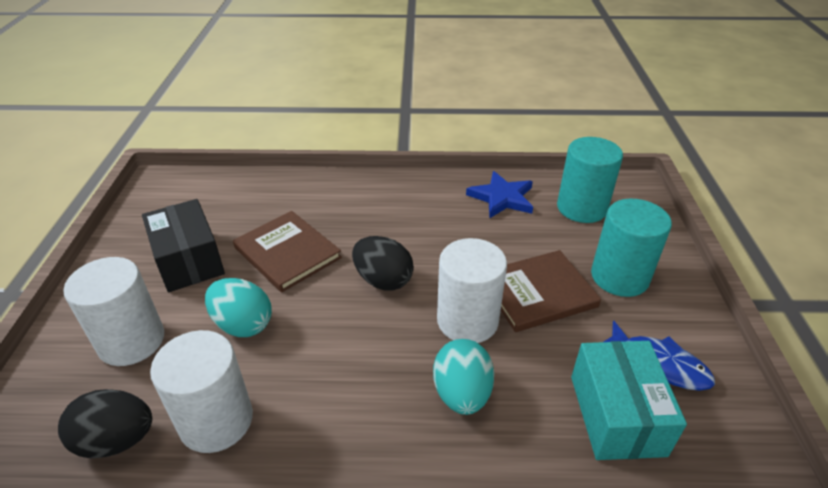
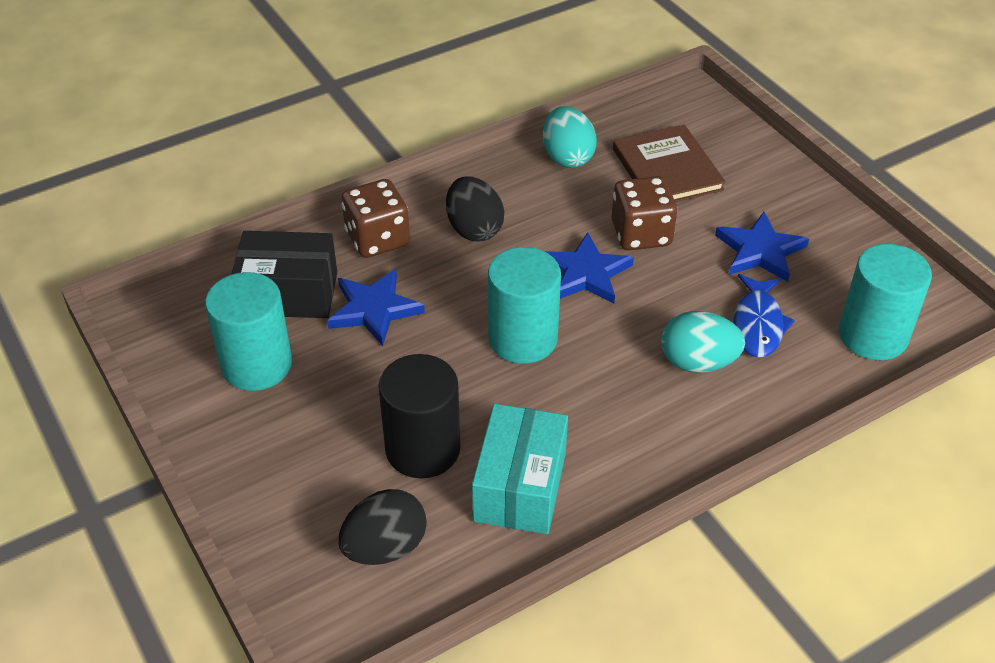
black cylinder: 0 -> 1
blue star: 1 -> 3
brown book: 2 -> 1
brown dice: 0 -> 2
turquoise cylinder: 2 -> 3
white cylinder: 3 -> 0

